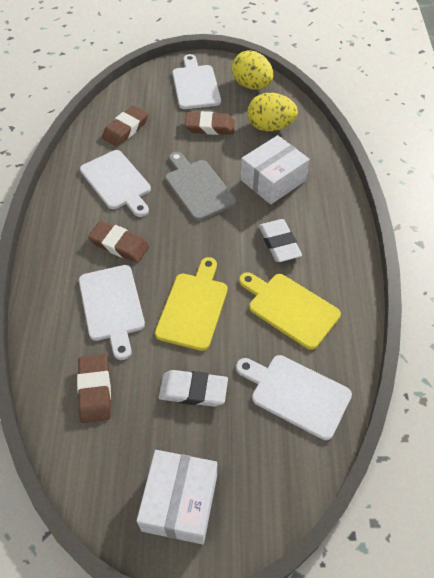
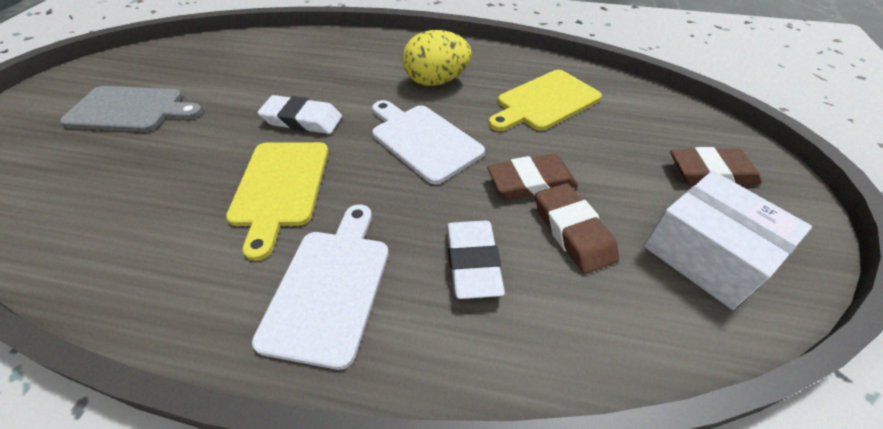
brown eraser: 4 -> 3
white box: 2 -> 1
white cutting board: 4 -> 2
yellow egg: 2 -> 1

